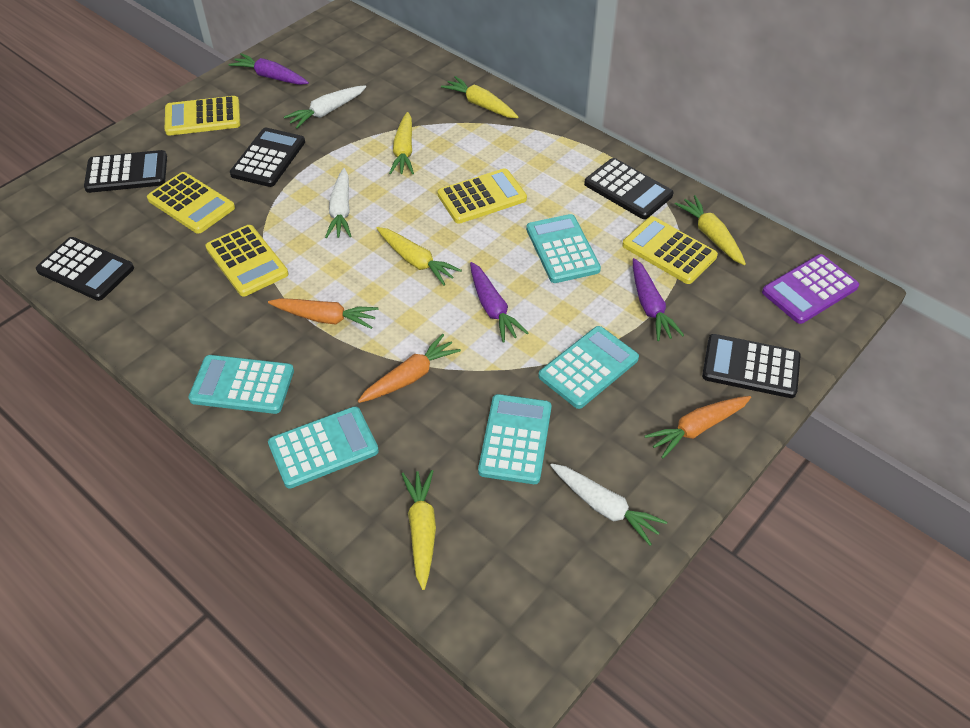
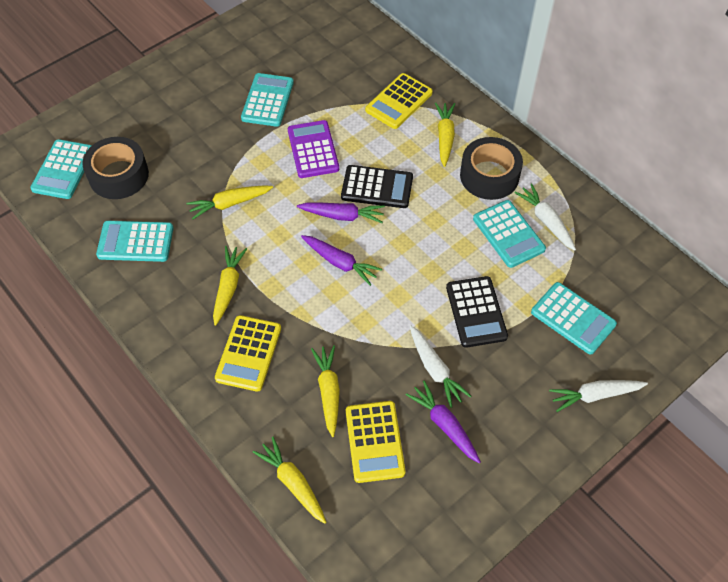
black calculator: 5 -> 2
black tape: 0 -> 2
orange carrot: 3 -> 0
yellow calculator: 5 -> 3

